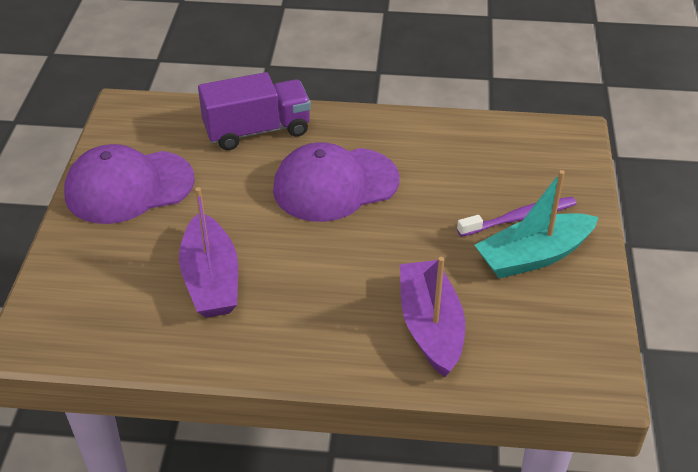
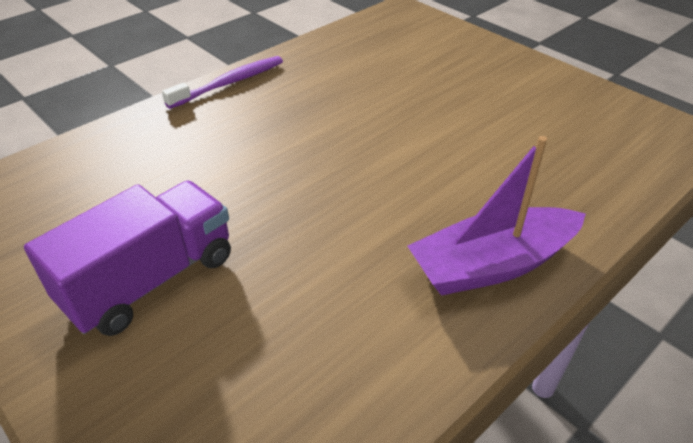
purple boat: 2 -> 1
purple cap: 2 -> 0
turquoise boat: 1 -> 0

